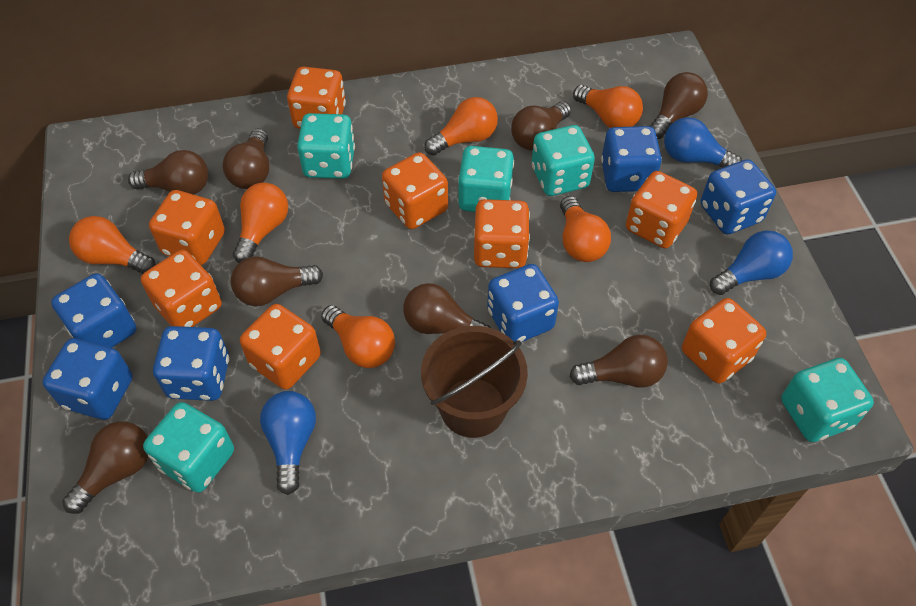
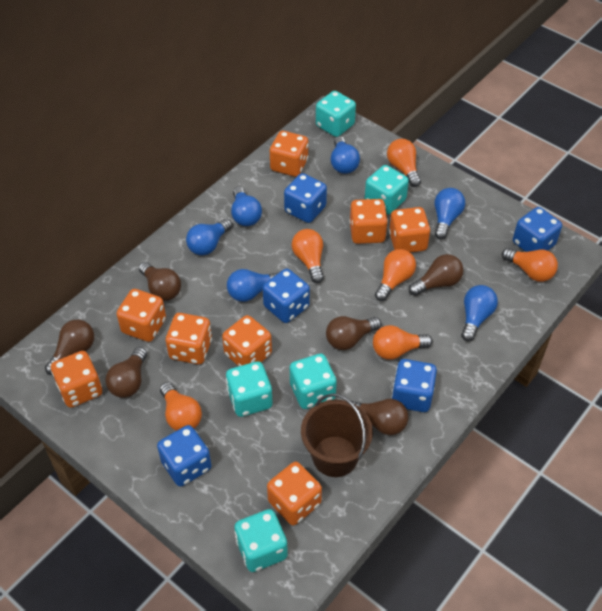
blue dice: 6 -> 5
blue light bulb: 3 -> 6
brown light bulb: 8 -> 6

